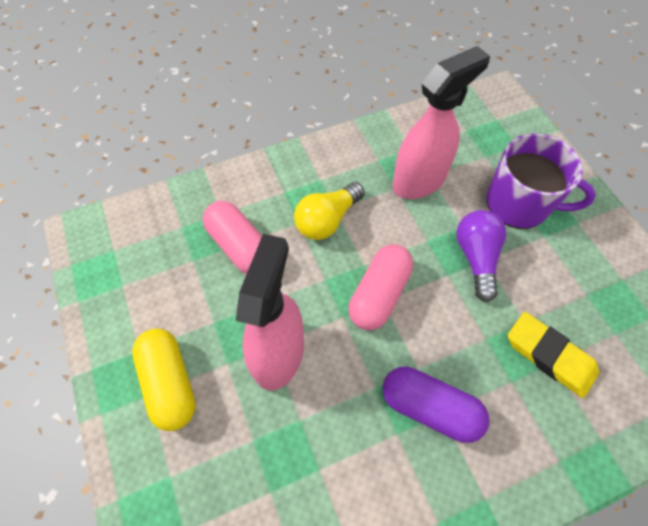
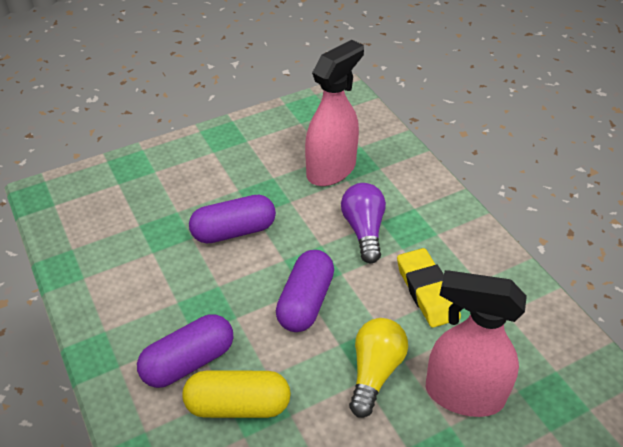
pink capsule: 2 -> 0
purple capsule: 1 -> 3
purple mug: 1 -> 0

